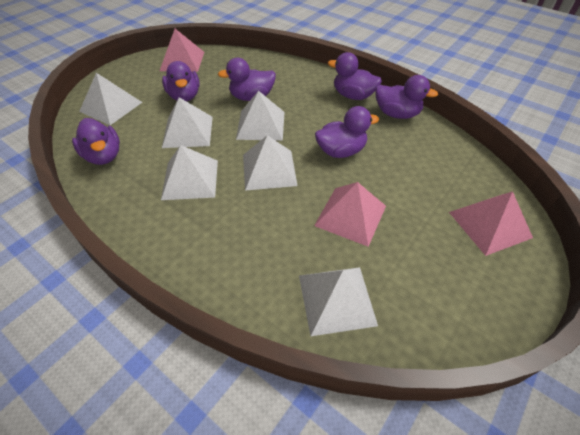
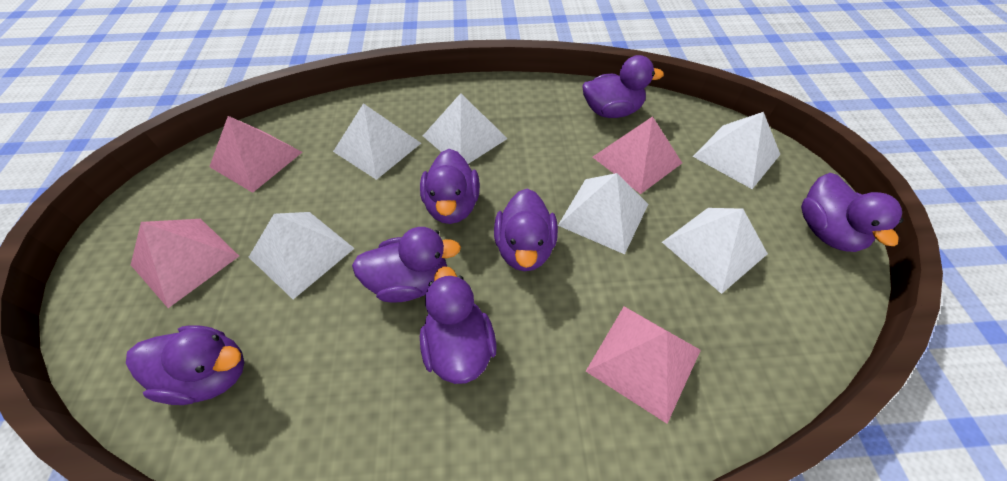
pink pyramid: 3 -> 4
purple duck: 6 -> 7

